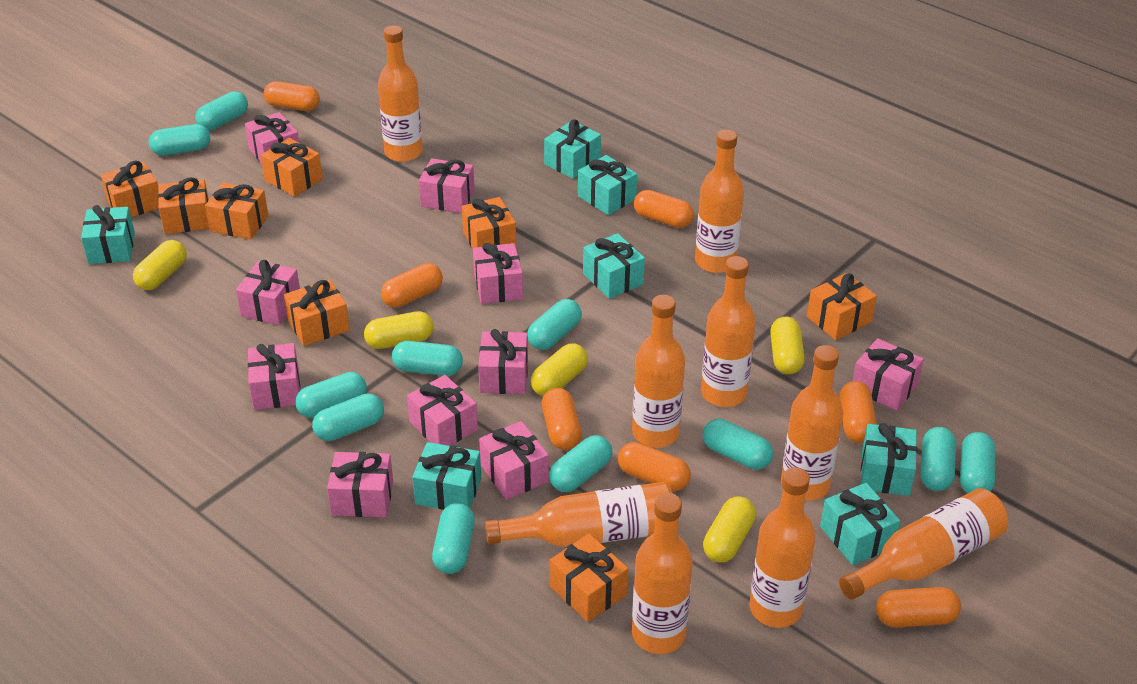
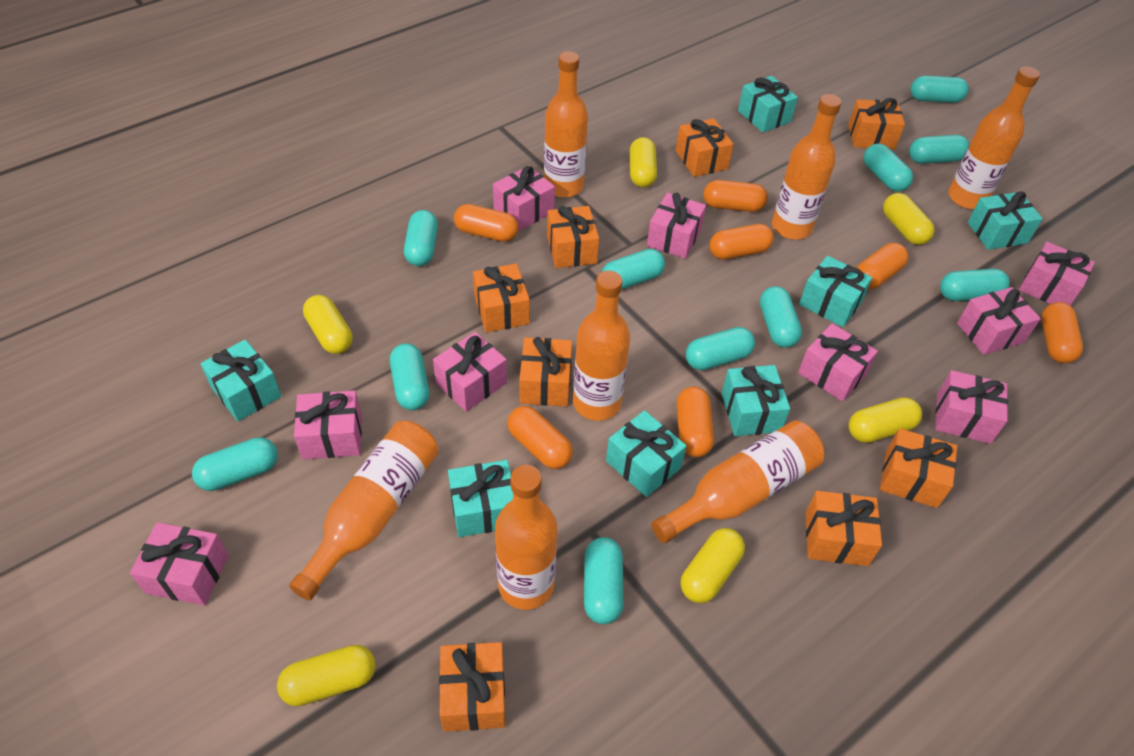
orange bottle: 9 -> 7
pink gift: 10 -> 9
yellow capsule: 5 -> 6

